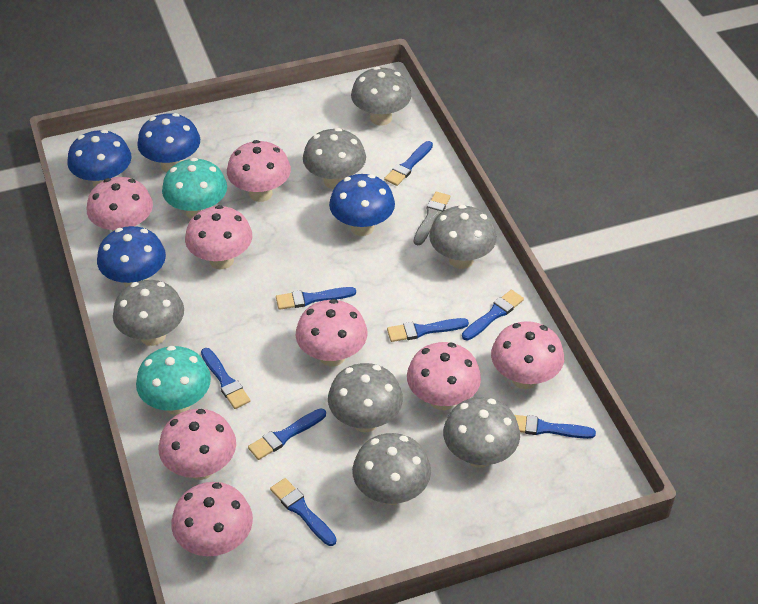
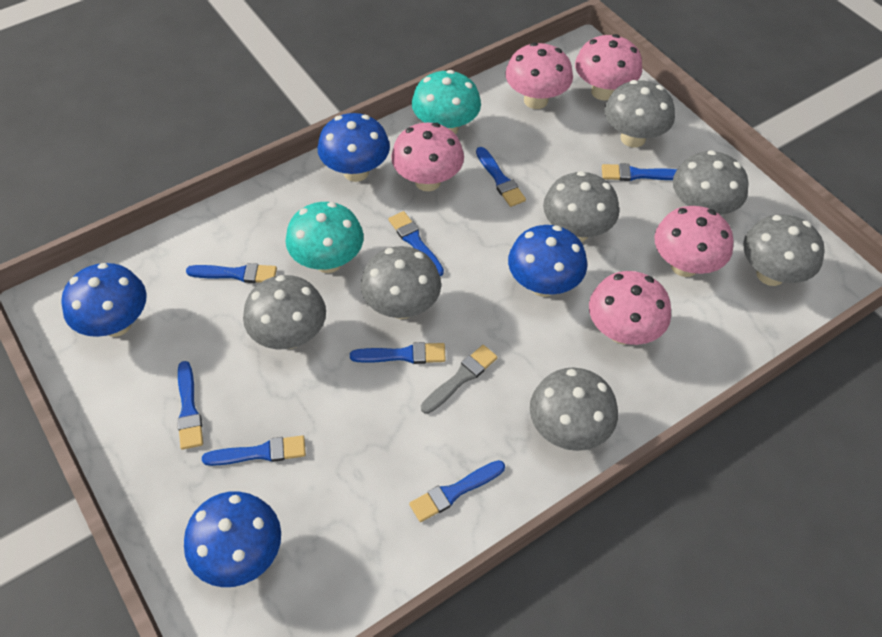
pink mushroom: 8 -> 5

